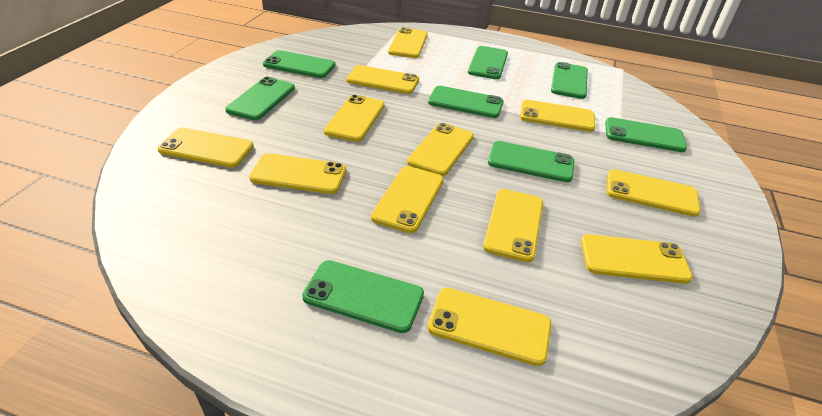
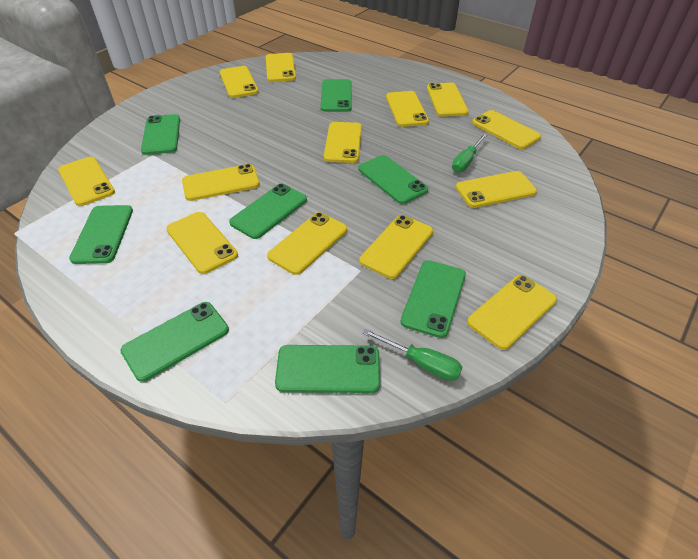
green screwdriver: 0 -> 2
yellow phone: 12 -> 13

